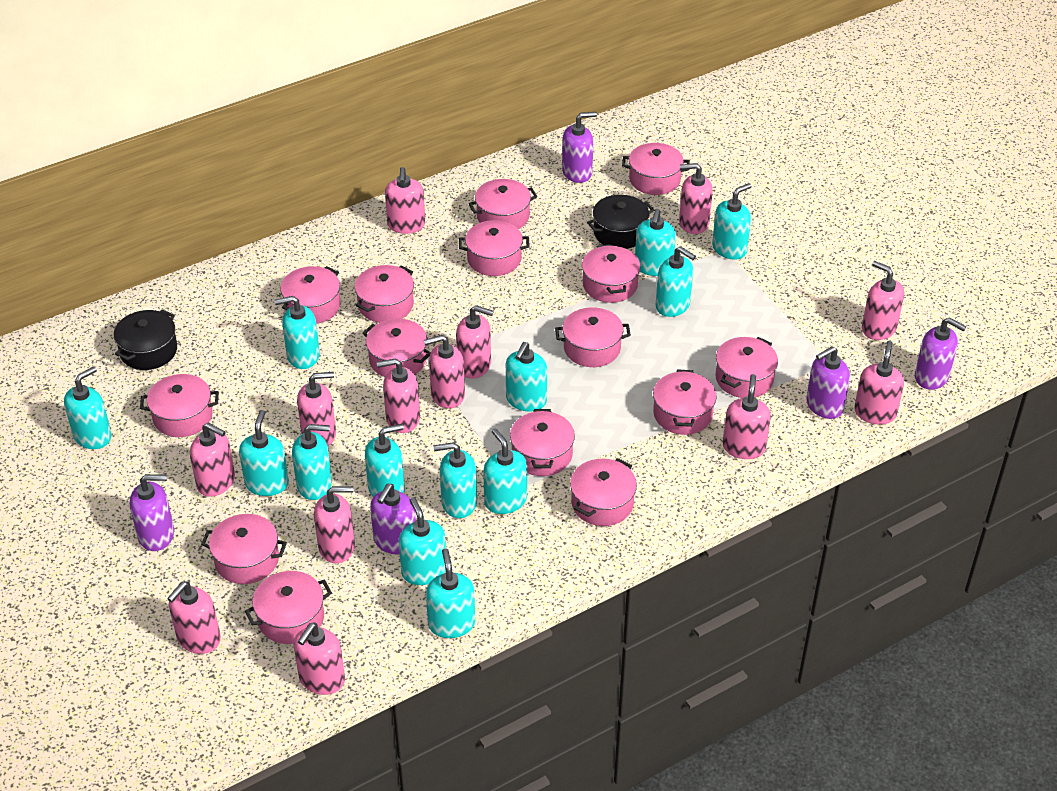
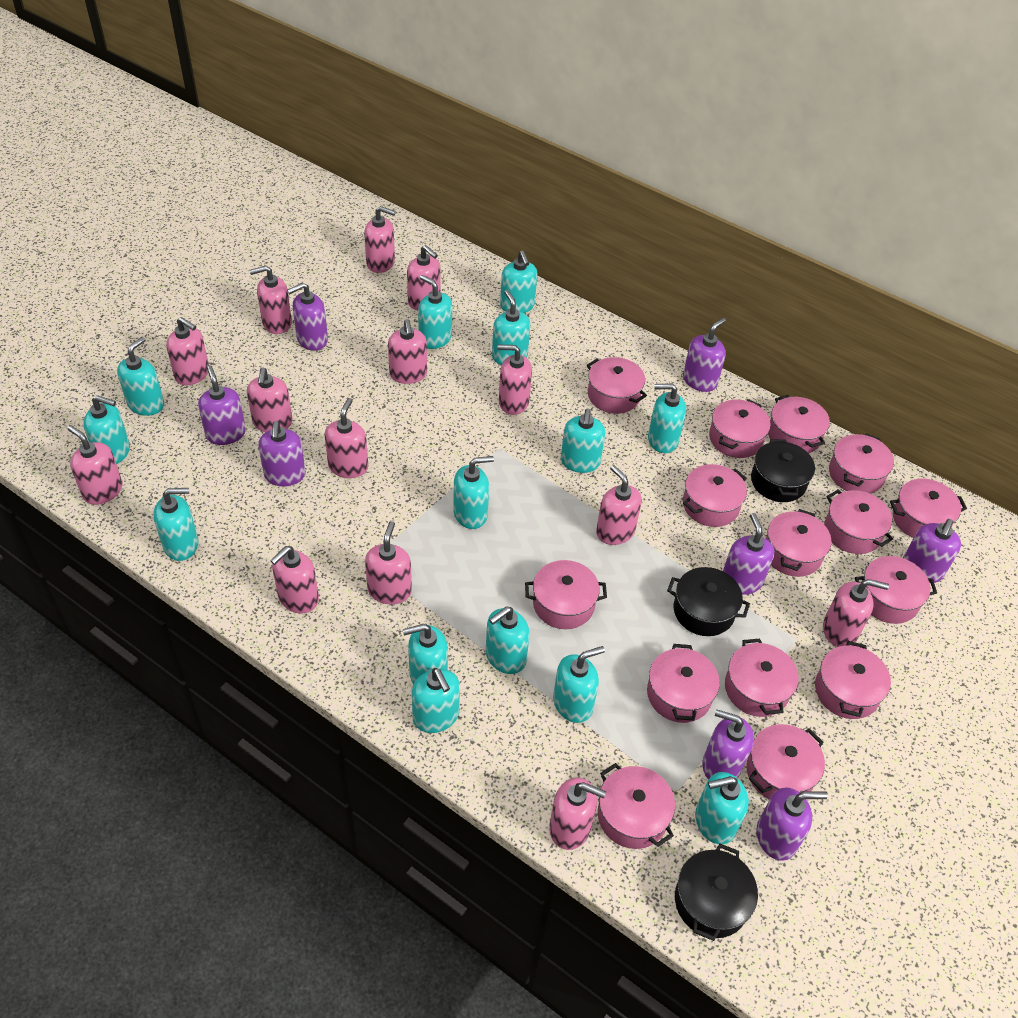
black pot: 2 -> 3
pink soap dispenser: 13 -> 14
purple soap dispenser: 5 -> 8
turquoise soap dispenser: 13 -> 14

